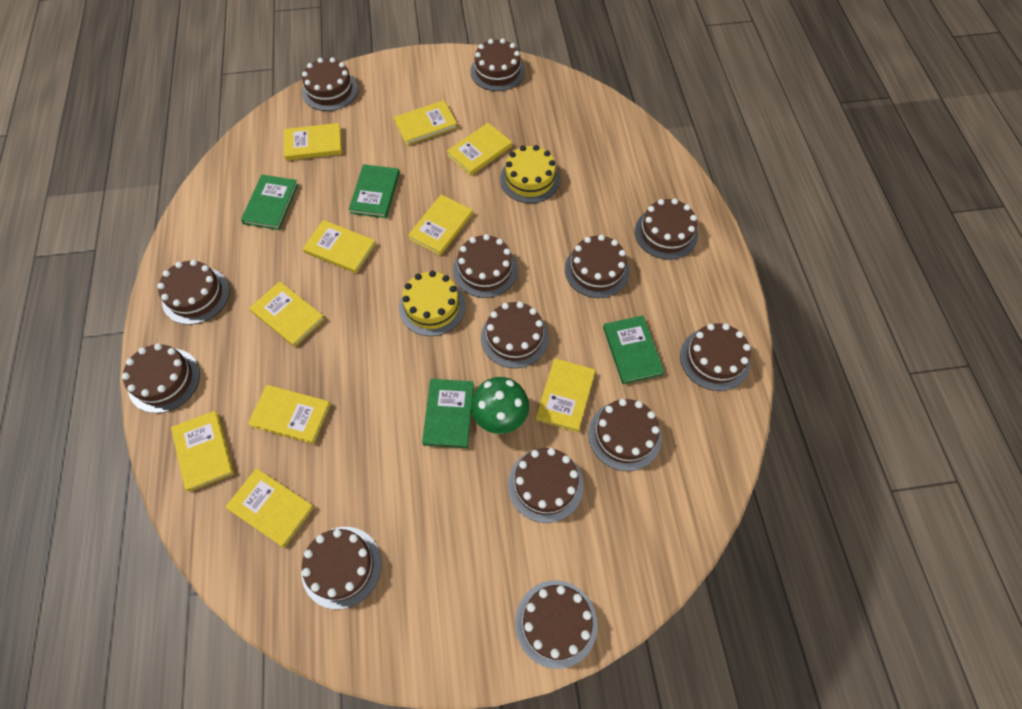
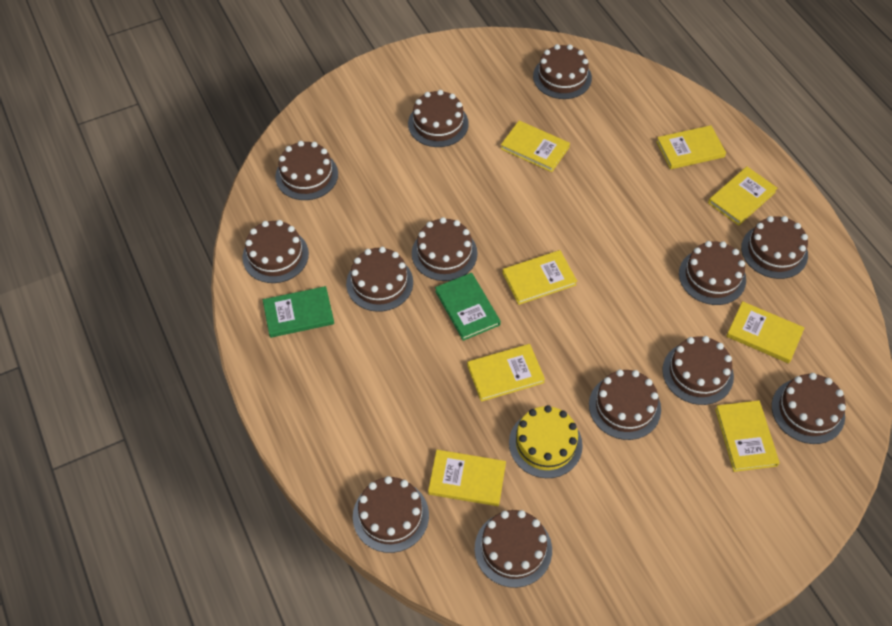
green book: 4 -> 2
green mushroom: 1 -> 0
yellow book: 10 -> 8
yellow cake: 2 -> 1

